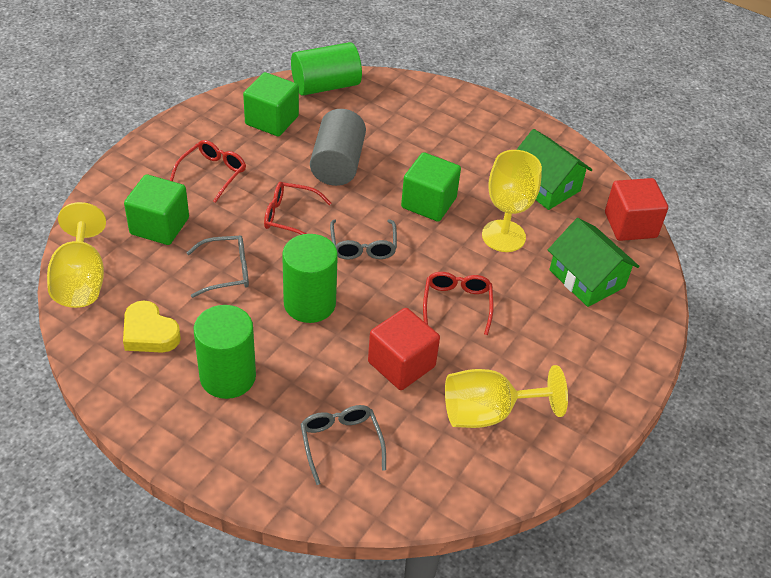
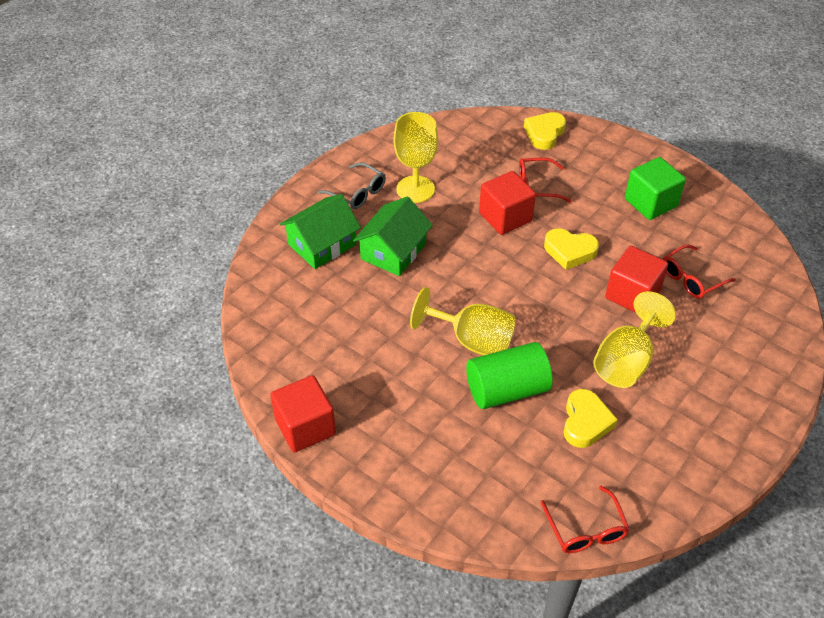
green cube: 3 -> 1
green cylinder: 3 -> 1
grey cylinder: 1 -> 0
grey glasses: 3 -> 1
red cube: 2 -> 3
yellow heart: 1 -> 3

